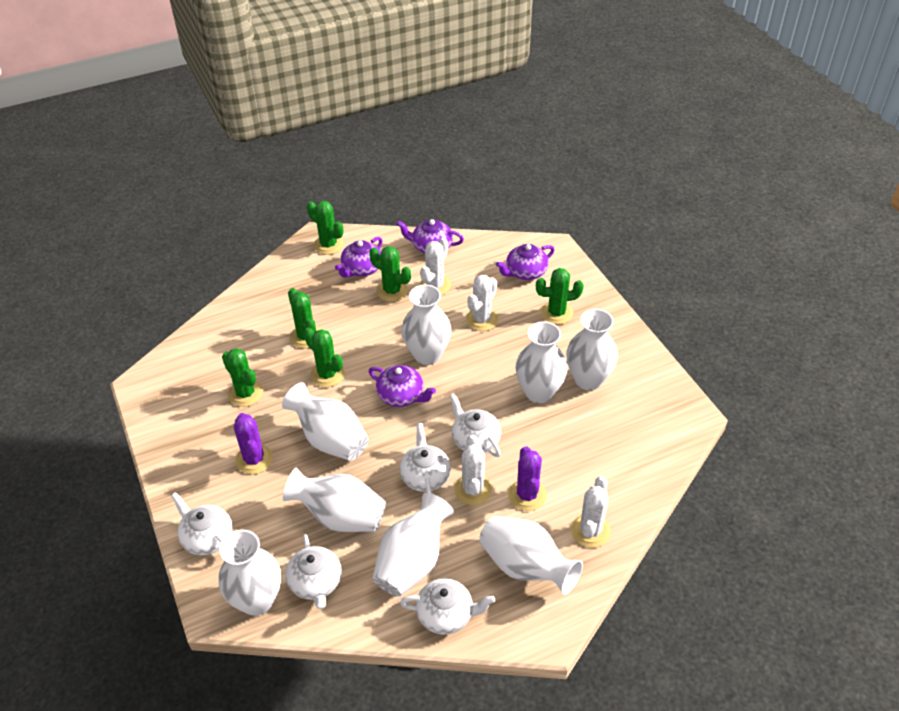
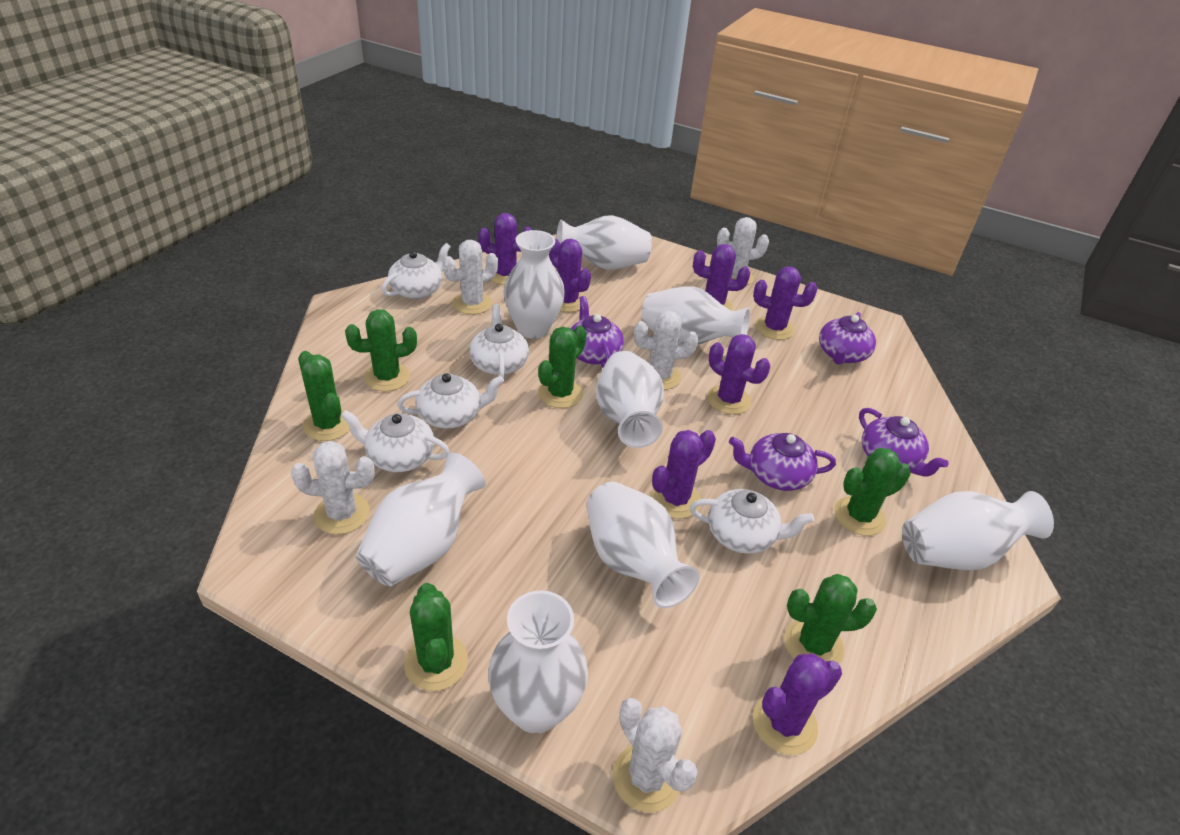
purple cactus: 2 -> 7
white cactus: 4 -> 5

